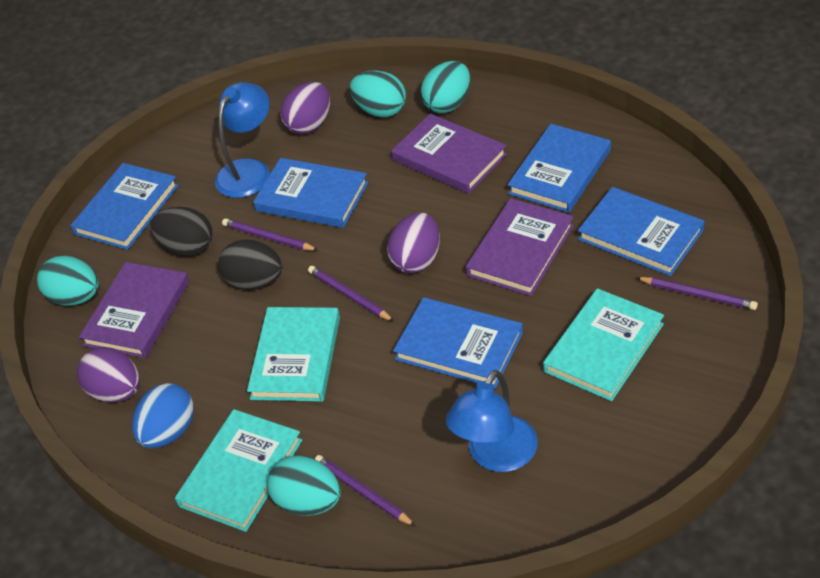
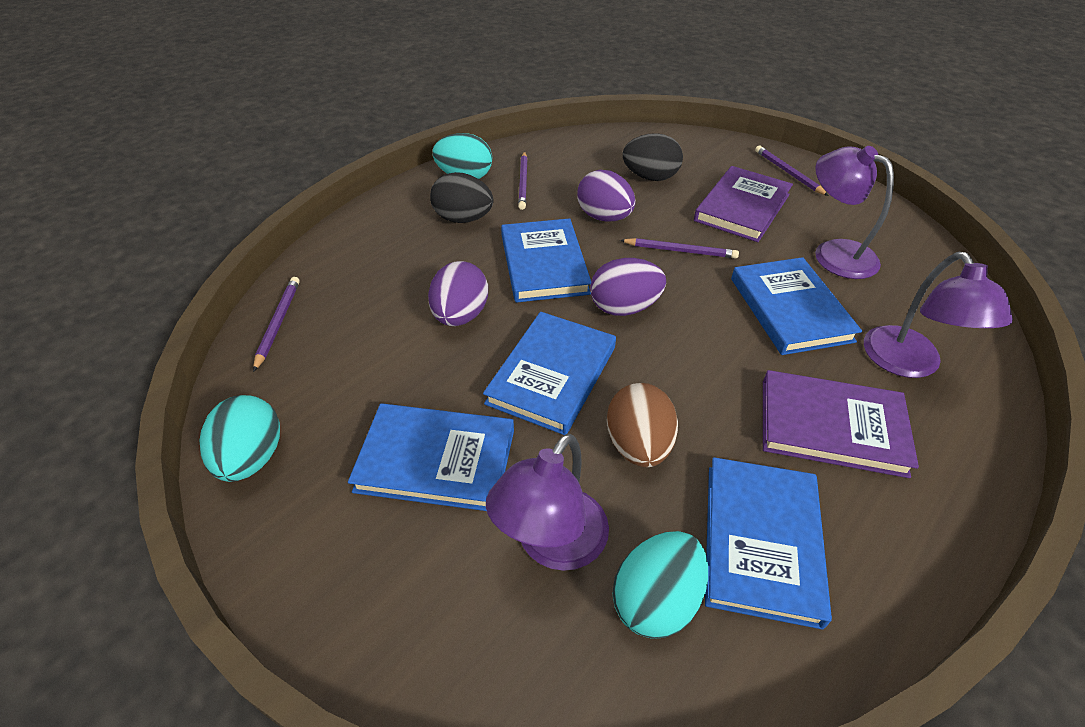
blue egg: 1 -> 0
blue lamp: 2 -> 0
brown egg: 0 -> 1
purple book: 3 -> 2
purple lamp: 0 -> 3
turquoise book: 3 -> 0
turquoise egg: 4 -> 3

